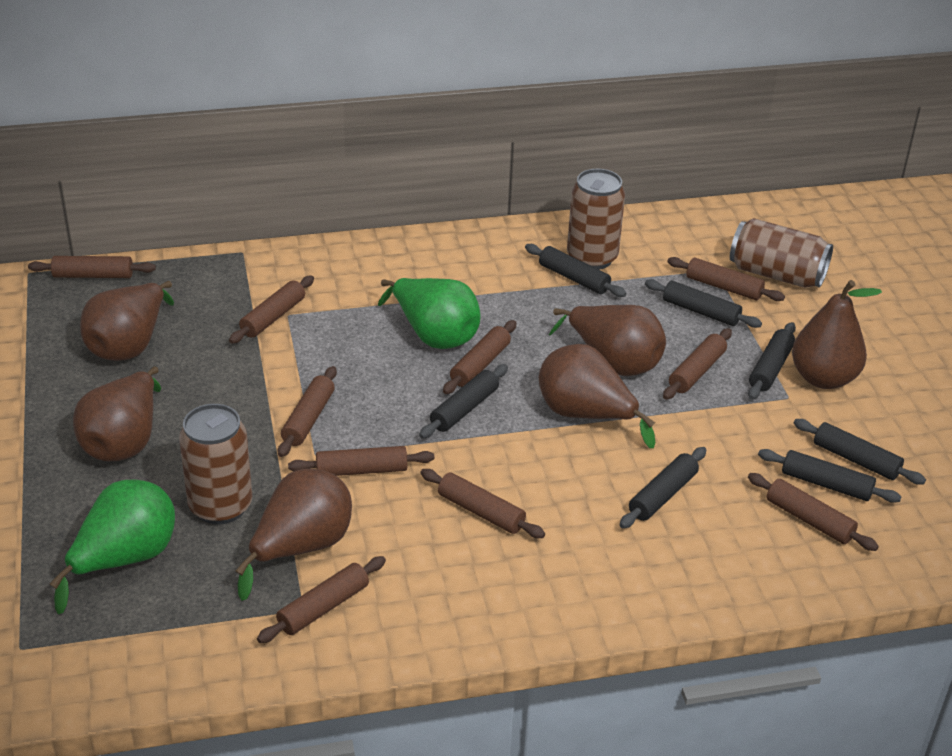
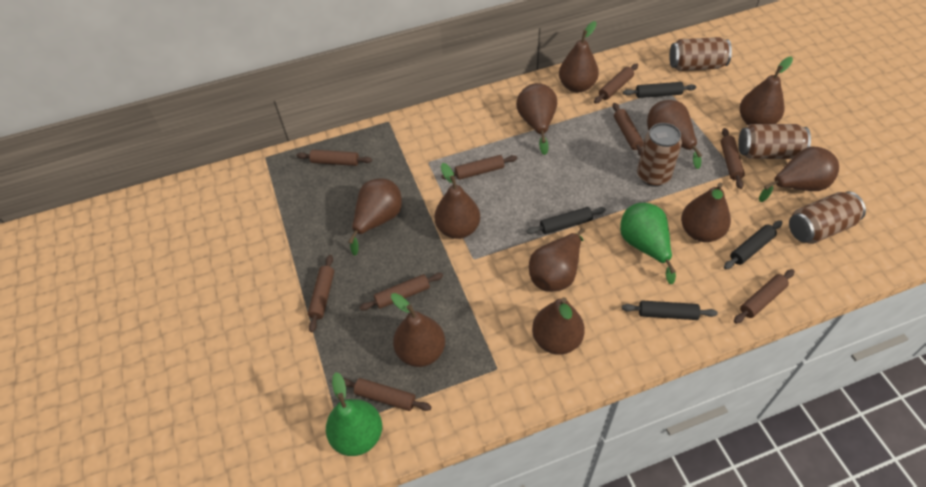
black rolling pin: 7 -> 4
brown can: 3 -> 4
brown pear: 6 -> 11
brown rolling pin: 10 -> 9

